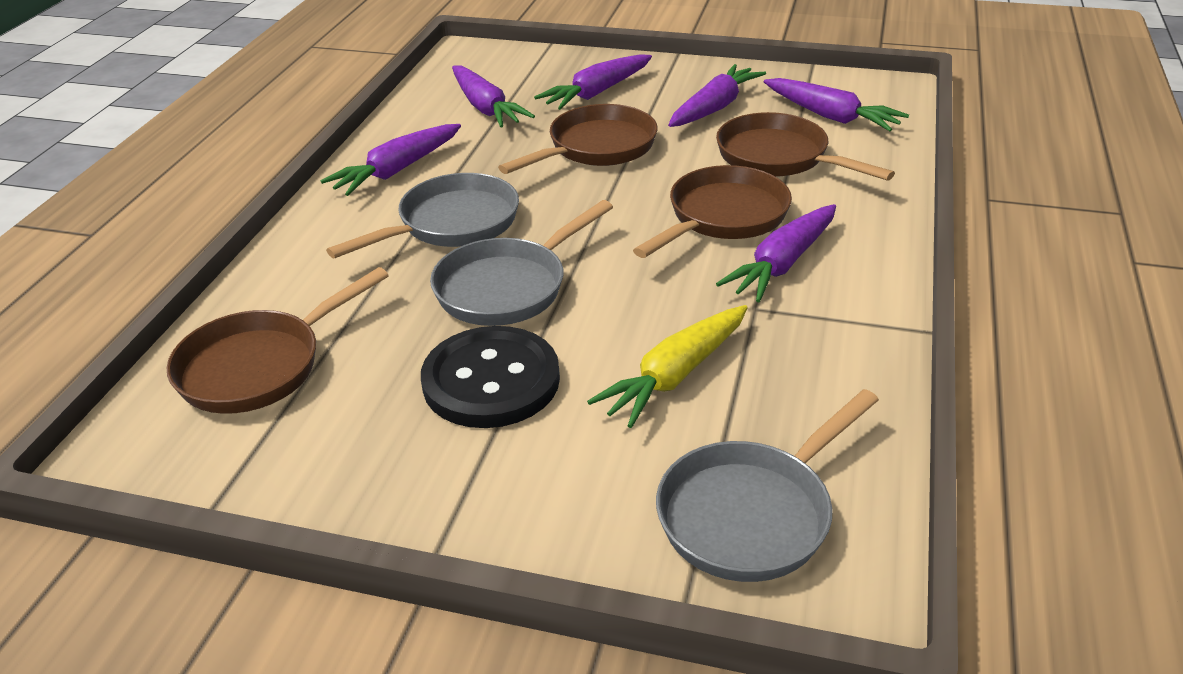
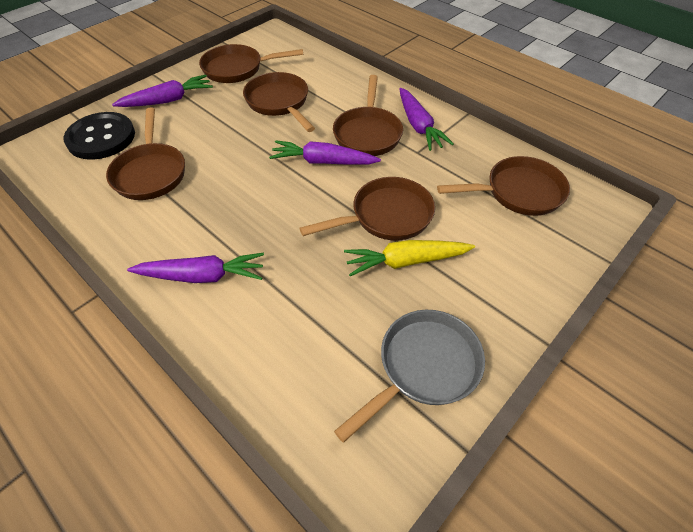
brown pan: 4 -> 6
grey pan: 3 -> 1
purple carrot: 6 -> 4

